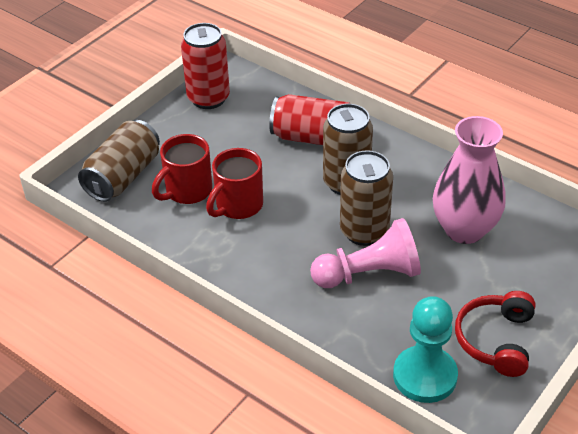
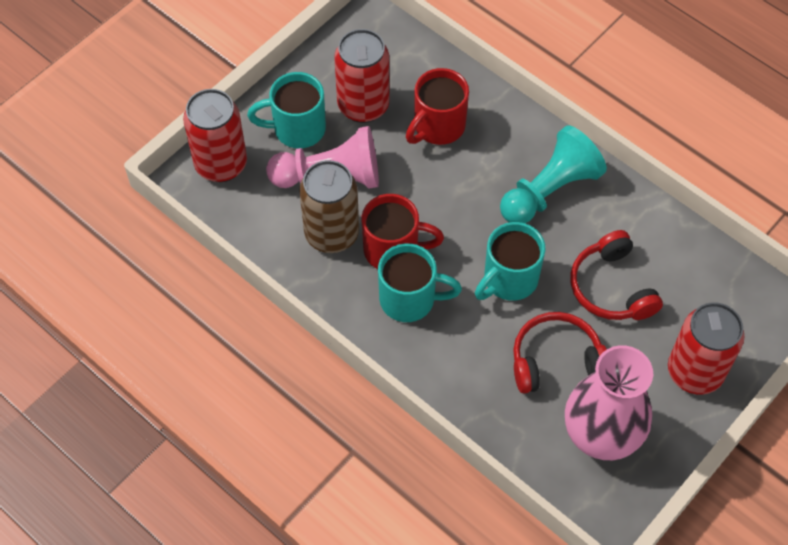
brown can: 3 -> 1
red can: 2 -> 3
red headphones: 1 -> 2
turquoise mug: 0 -> 3

